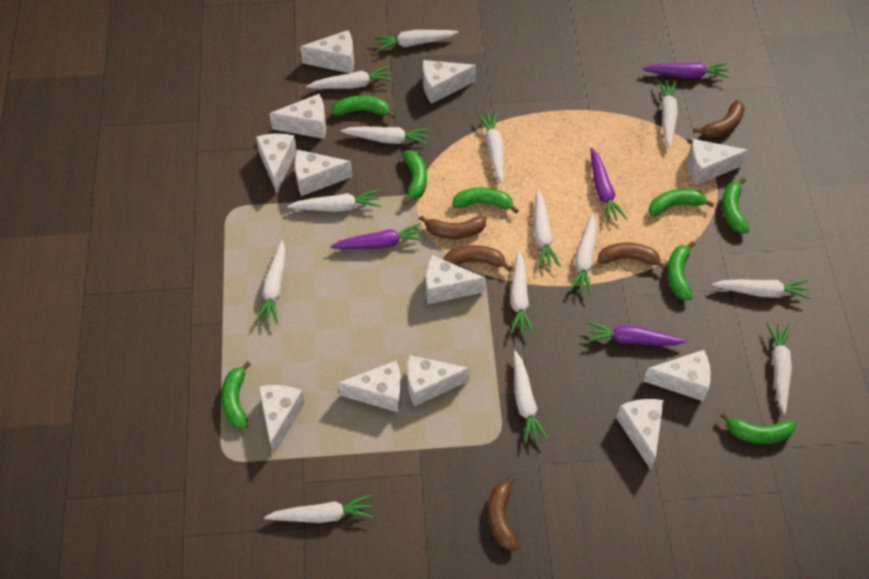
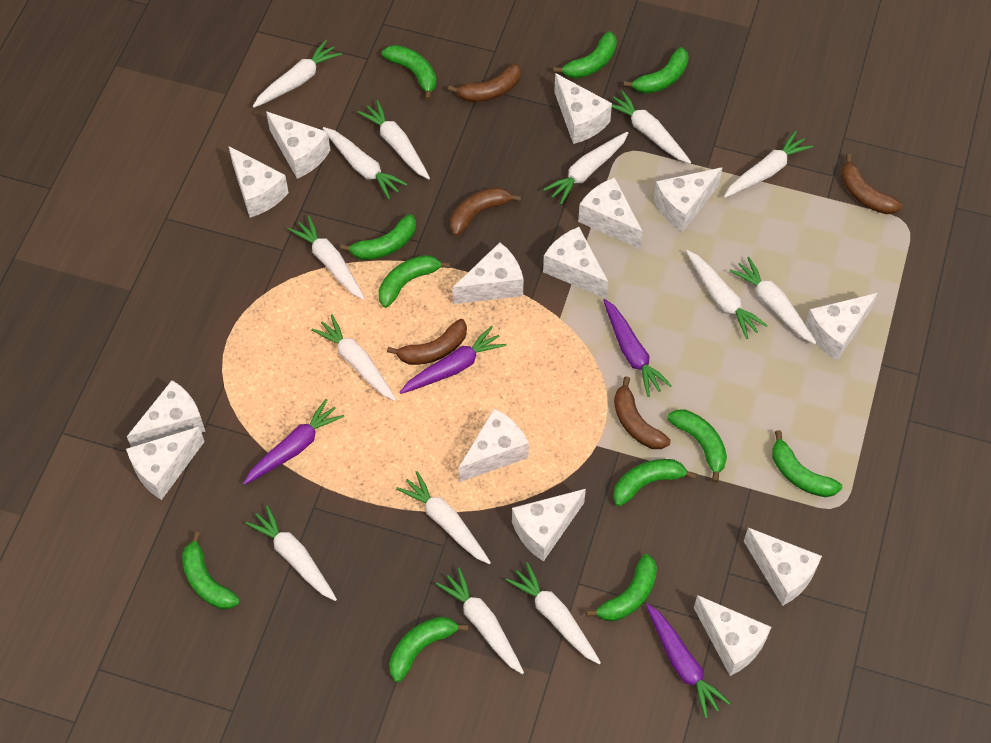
green banana: 8 -> 11
white cheese: 12 -> 14

